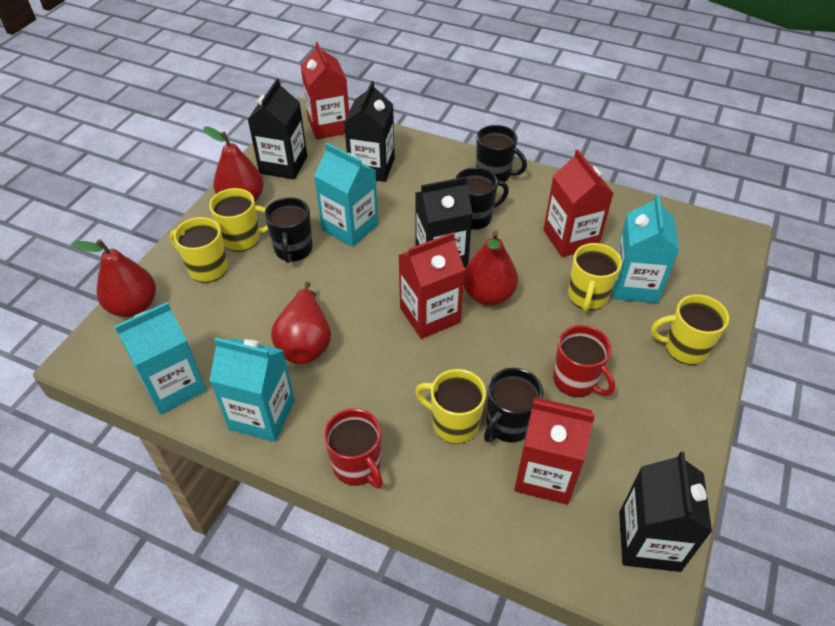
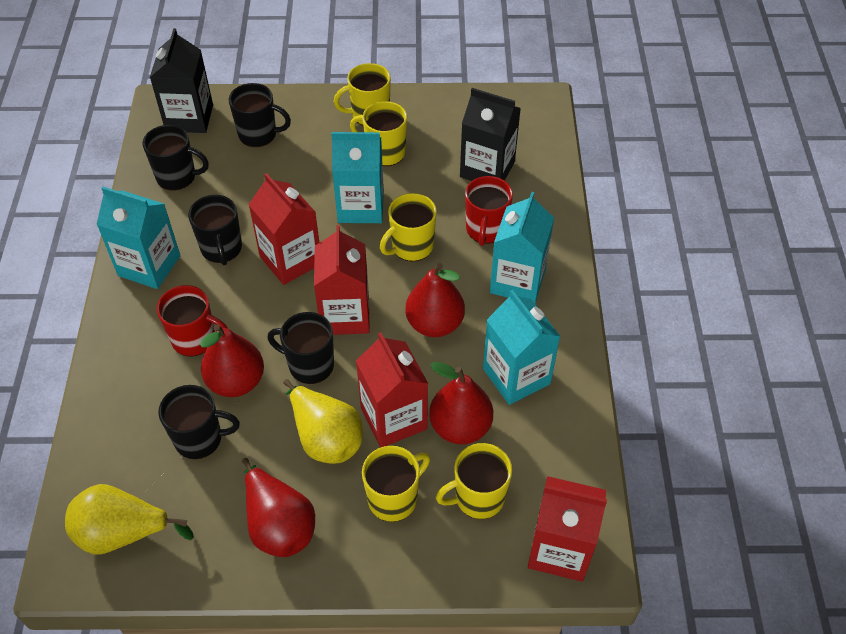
black carton: 4 -> 2
black mug: 4 -> 5
yellow pear: 0 -> 2

